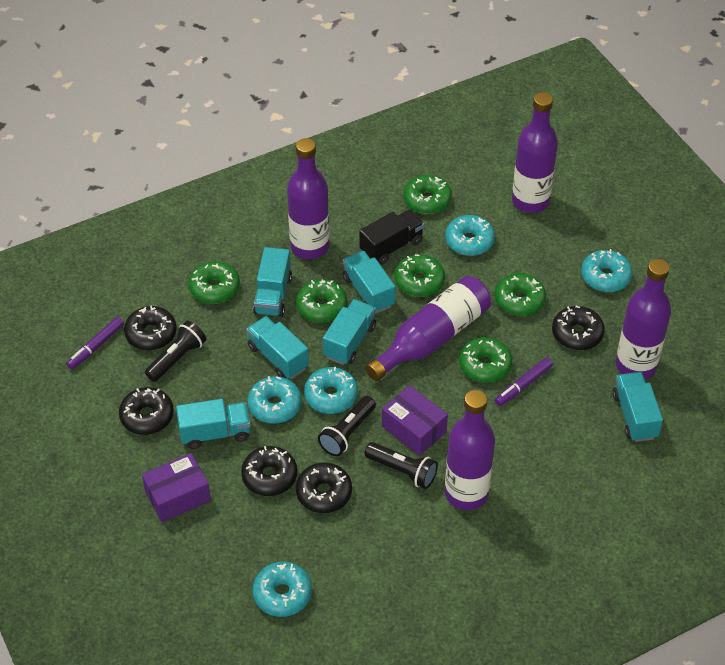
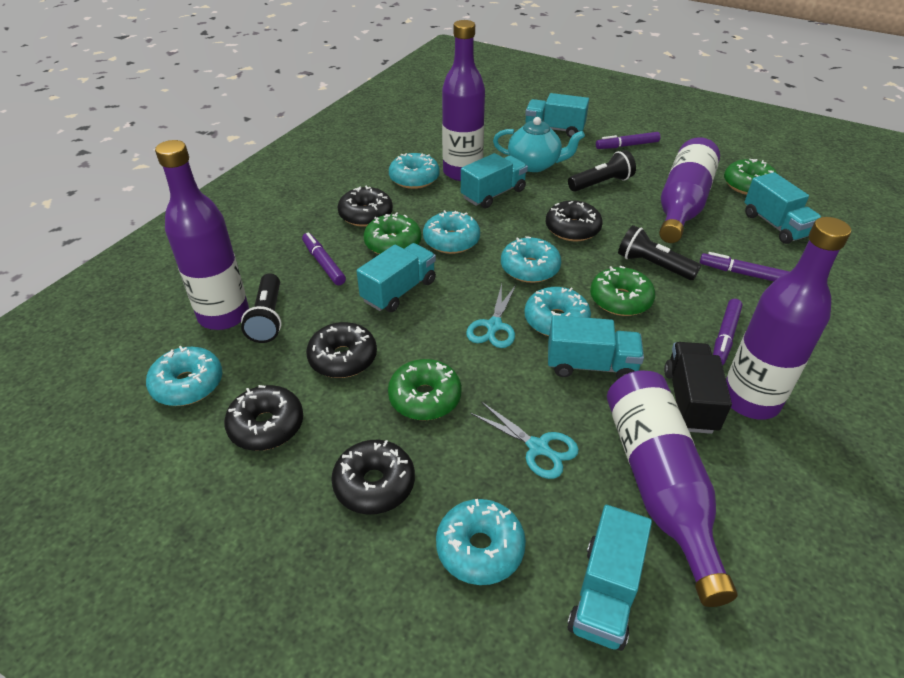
green donut: 6 -> 4
purple box: 2 -> 0
purple marker: 2 -> 4
turquoise donut: 5 -> 6
turquoise scissors: 0 -> 2
turquoise teapot: 0 -> 1

